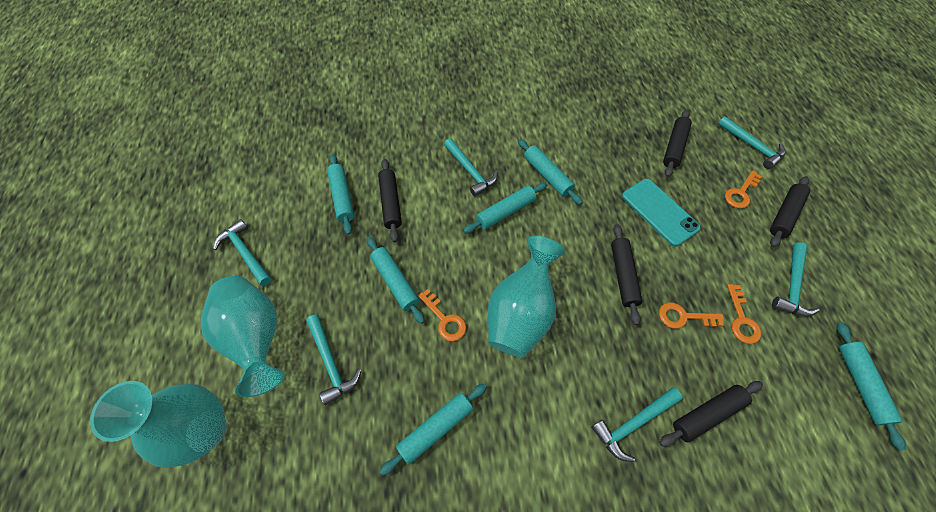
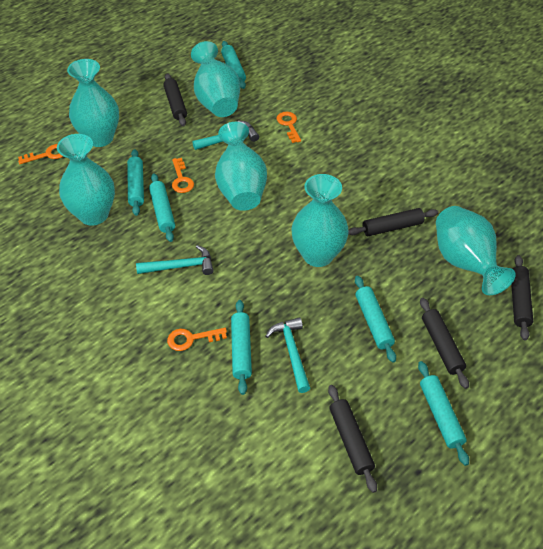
turquoise hammer: 6 -> 3
turquoise phone: 1 -> 0
turquoise vase: 3 -> 6

